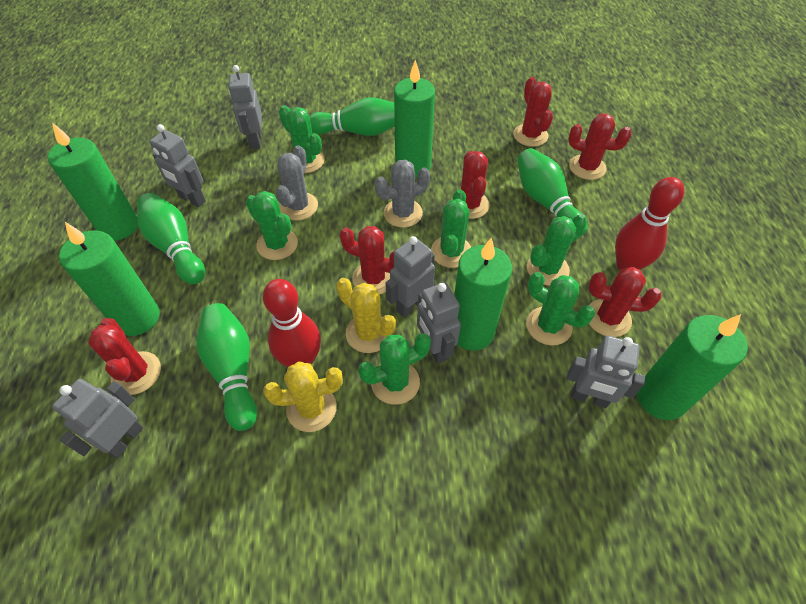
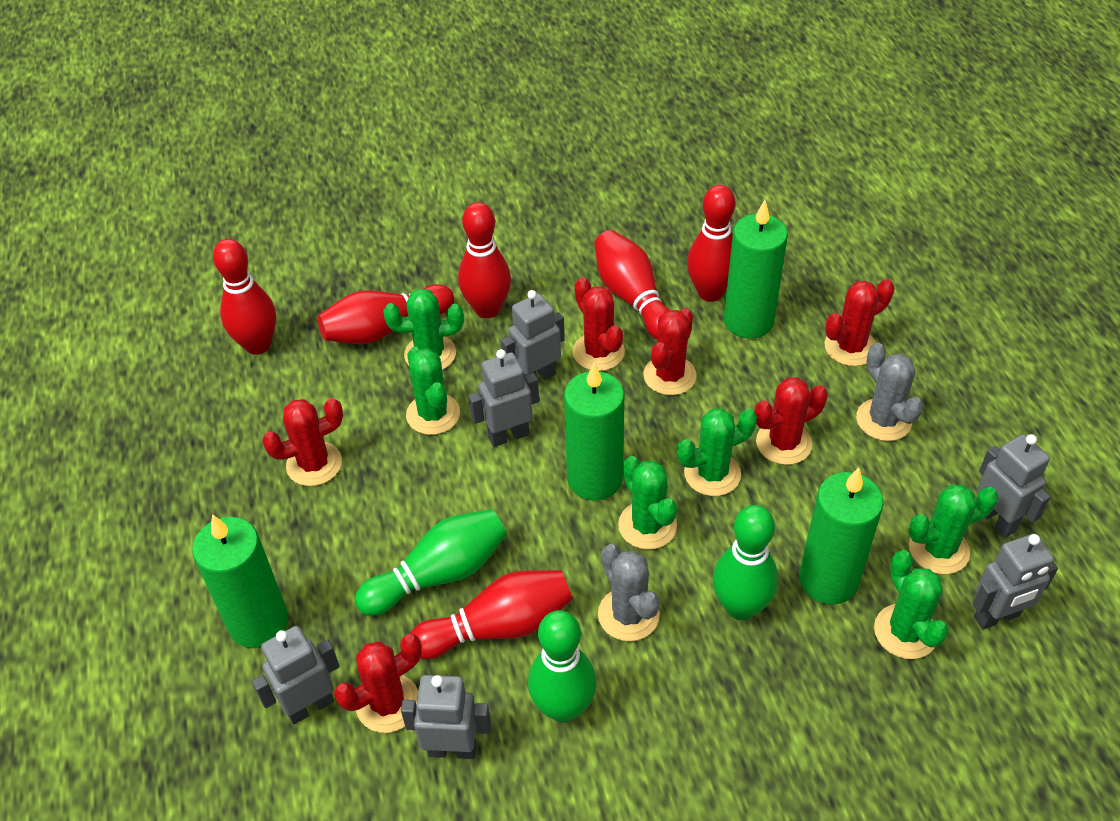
green bowling pin: 4 -> 3
green candle: 5 -> 4
red bowling pin: 2 -> 6
yellow cactus: 2 -> 0

